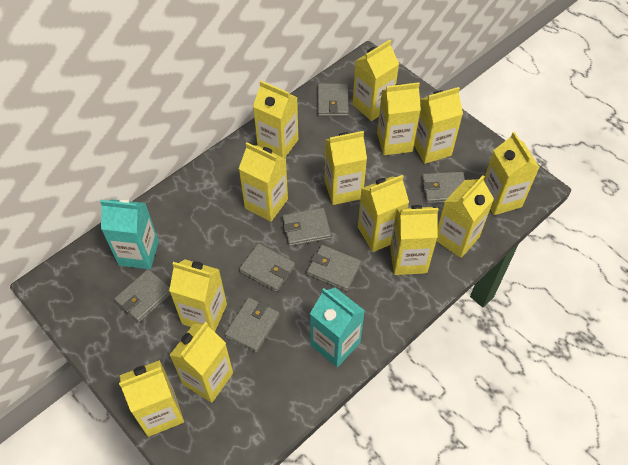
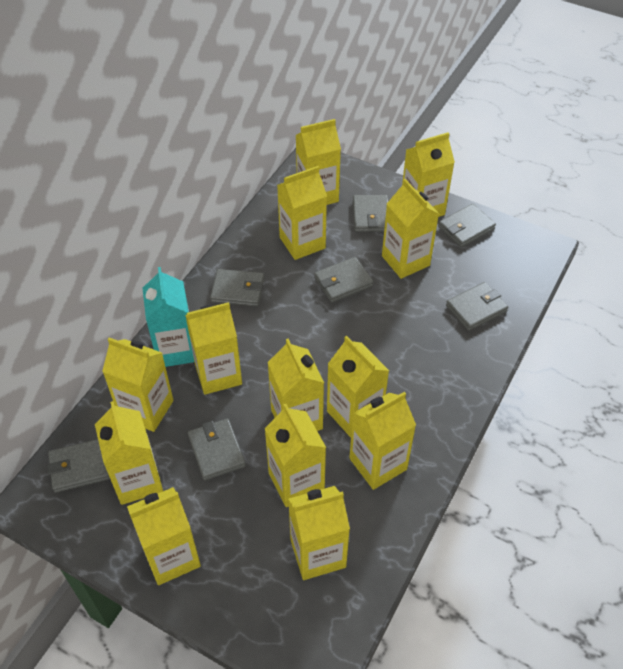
turquoise carton: 2 -> 1

